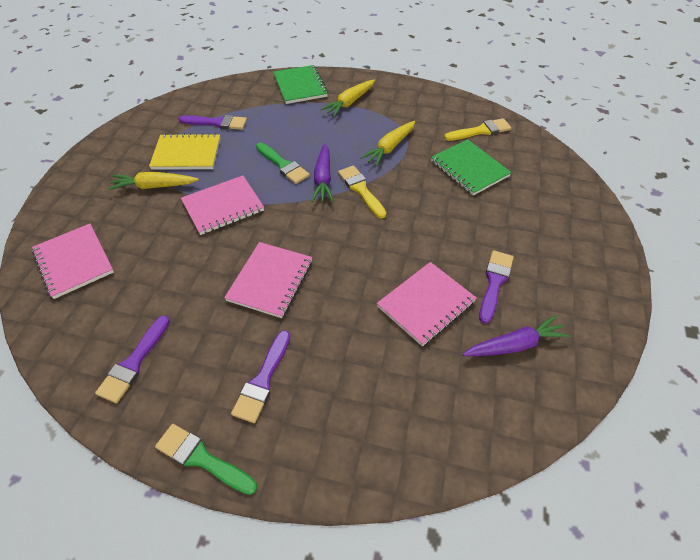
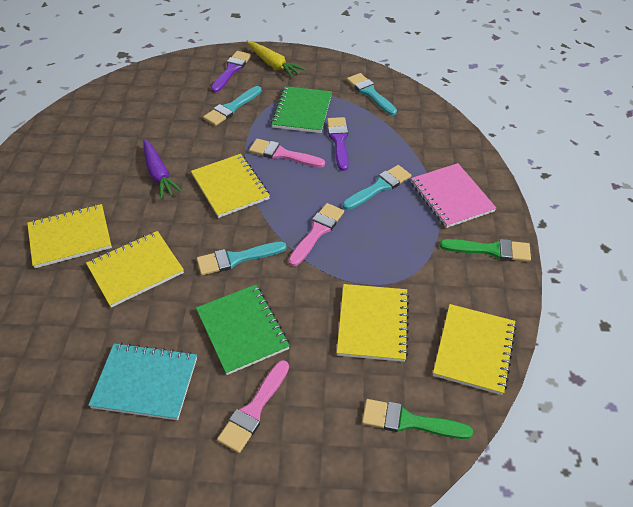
pink brush: 0 -> 3
pink notebook: 4 -> 1
purple brush: 4 -> 2
purple carrot: 2 -> 1
turquoise brush: 0 -> 4
turquoise notebook: 0 -> 1
yellow brush: 2 -> 0
yellow carrot: 3 -> 1
yellow notebook: 1 -> 5

